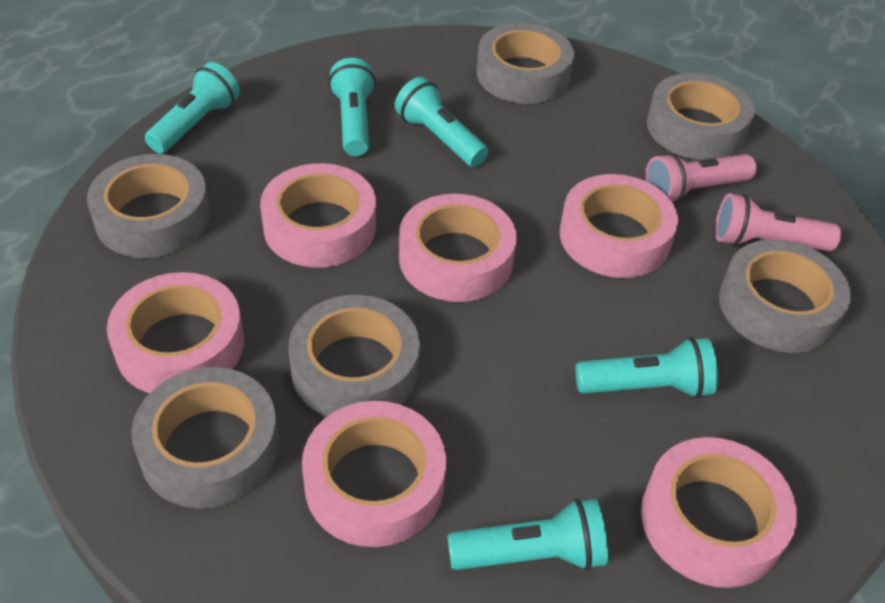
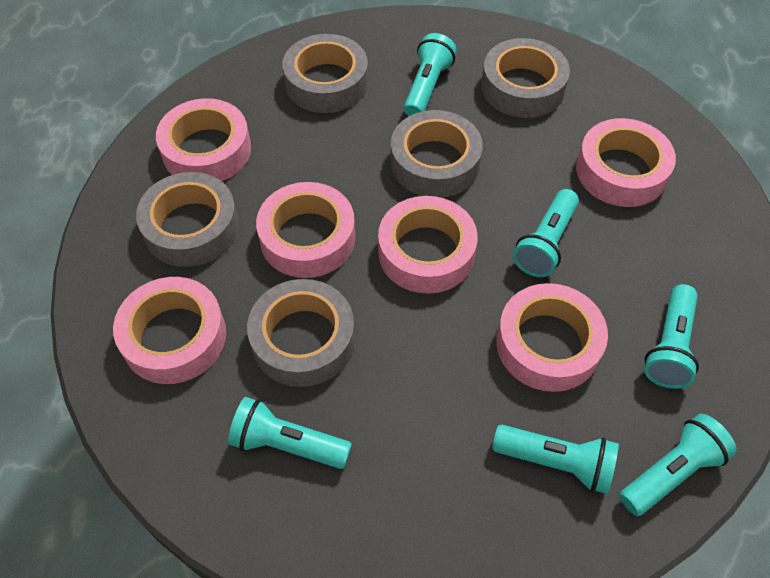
grey tape: 6 -> 5
pink flashlight: 2 -> 0
turquoise flashlight: 5 -> 6

